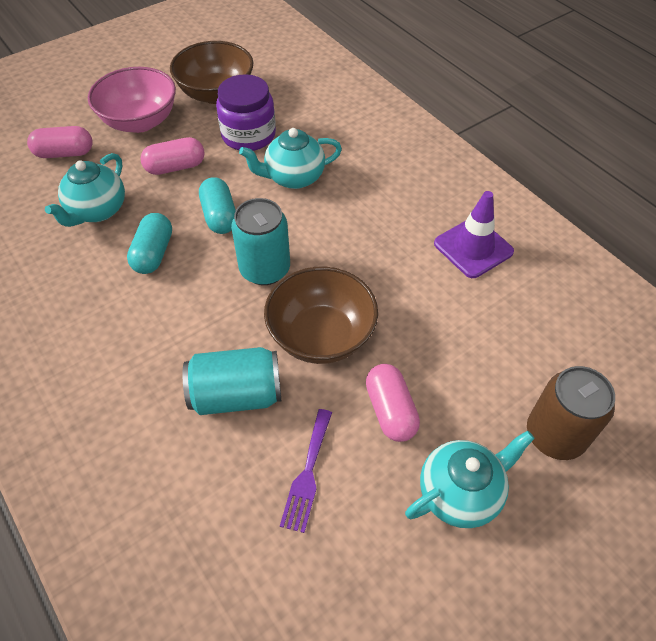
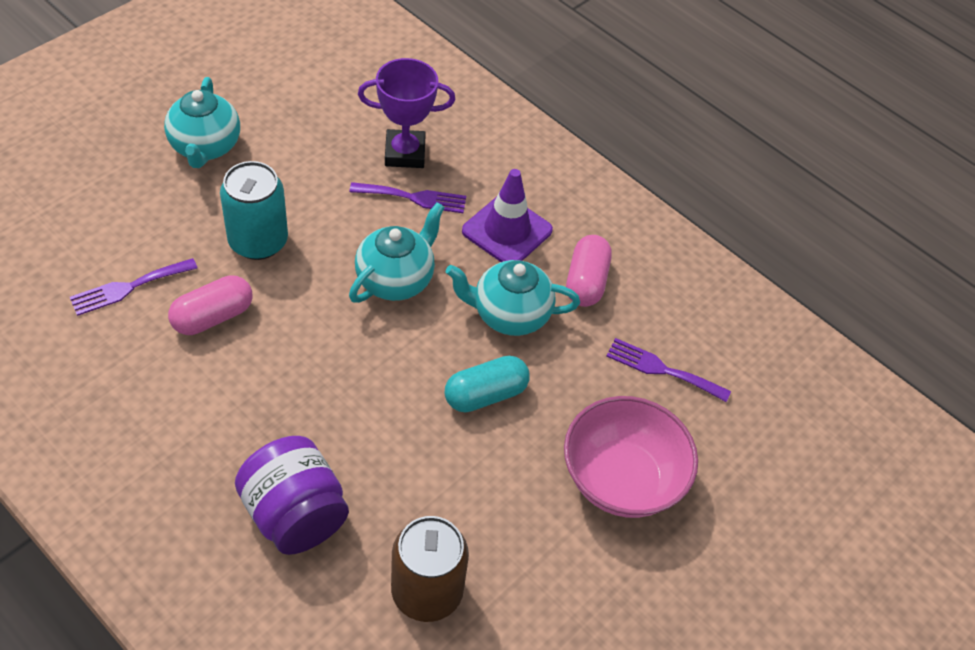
brown bowl: 2 -> 0
pink capsule: 3 -> 2
purple fork: 1 -> 3
purple trophy: 0 -> 1
turquoise can: 2 -> 1
turquoise capsule: 2 -> 1

